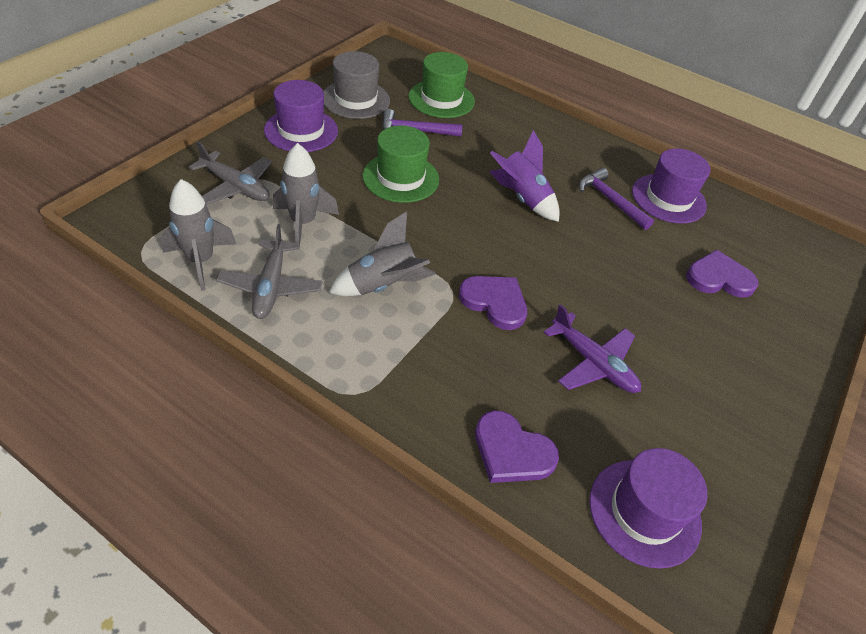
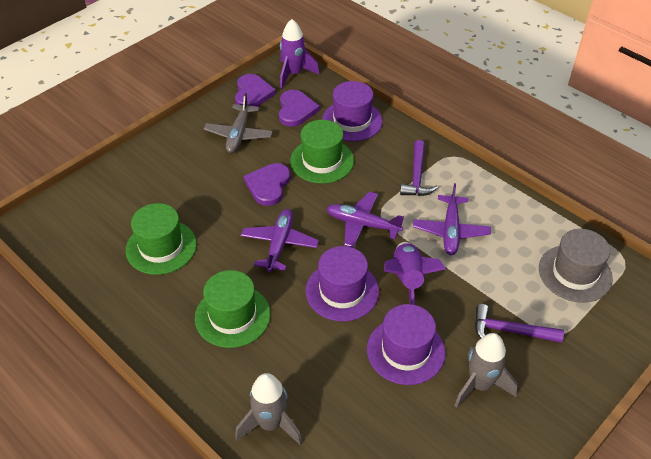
green hat: 2 -> 3
grey plane: 2 -> 1
grey rocket: 3 -> 2
purple plane: 1 -> 3
purple rocket: 1 -> 2

